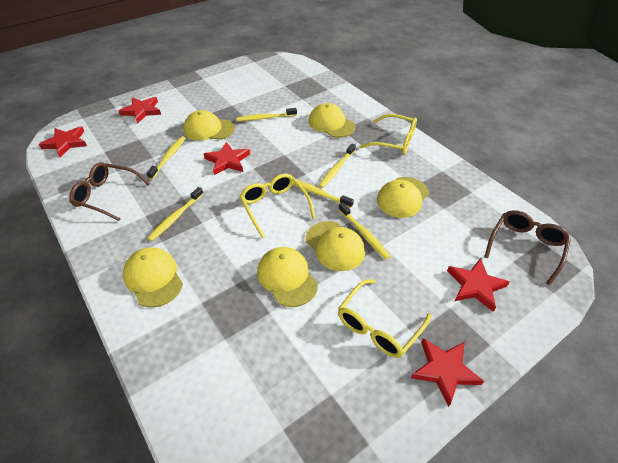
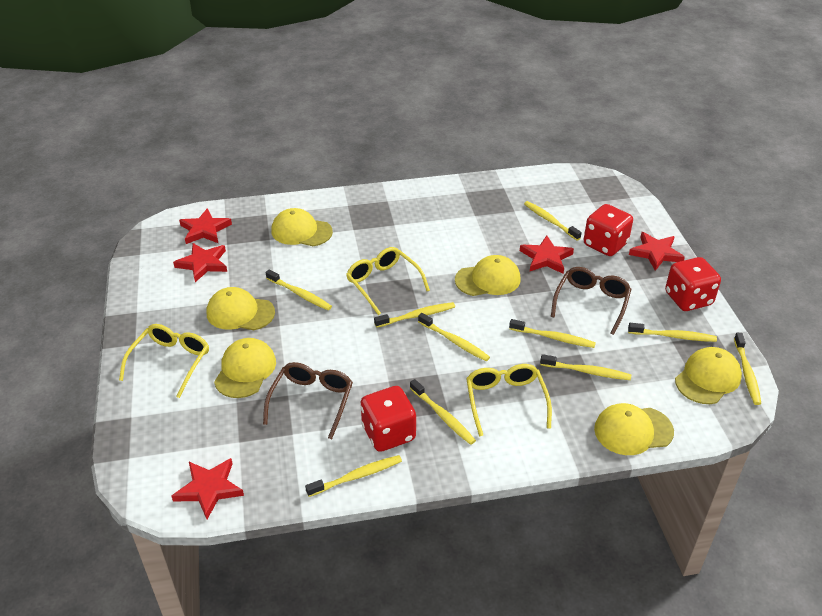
red dice: 0 -> 3
yellow toothbrush: 6 -> 10

